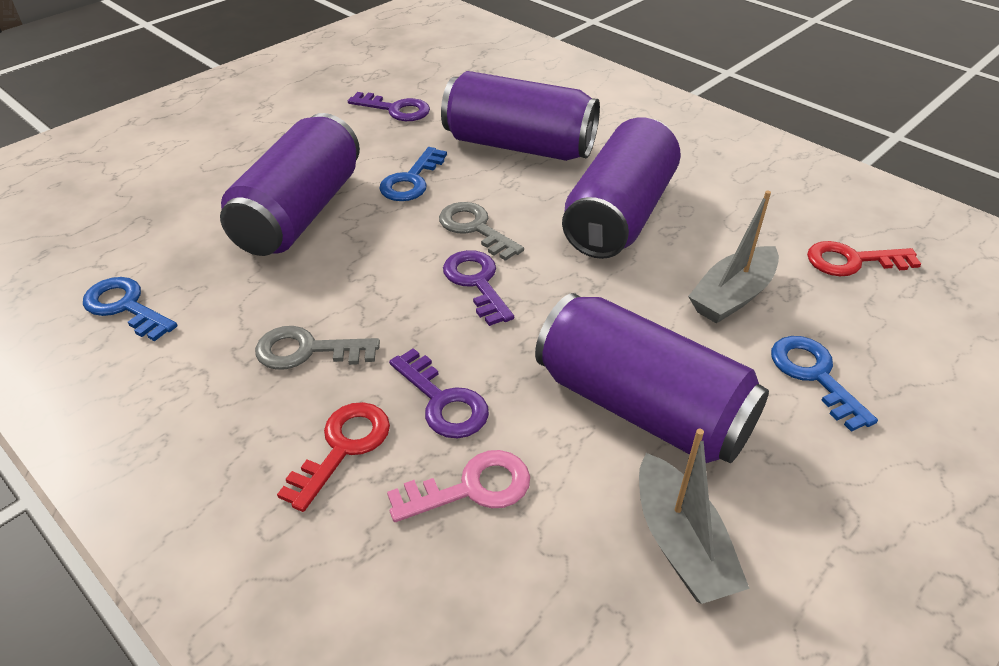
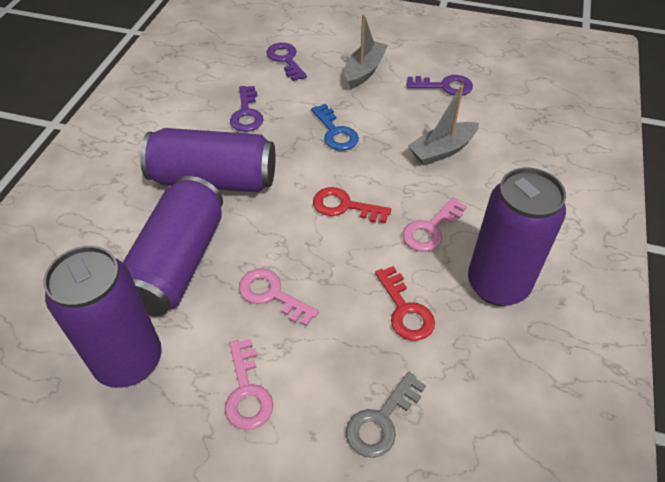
blue key: 3 -> 1
grey key: 2 -> 1
pink key: 1 -> 3

